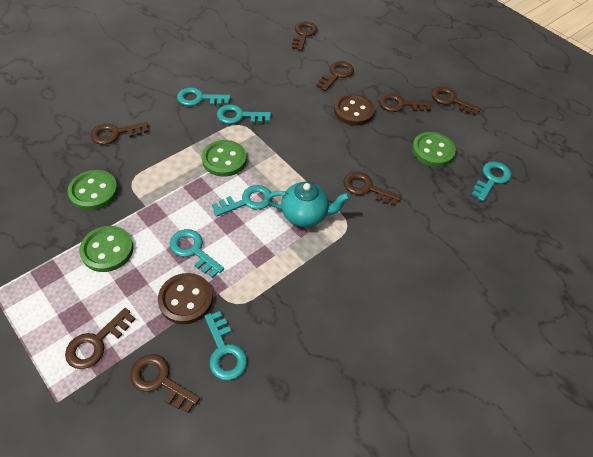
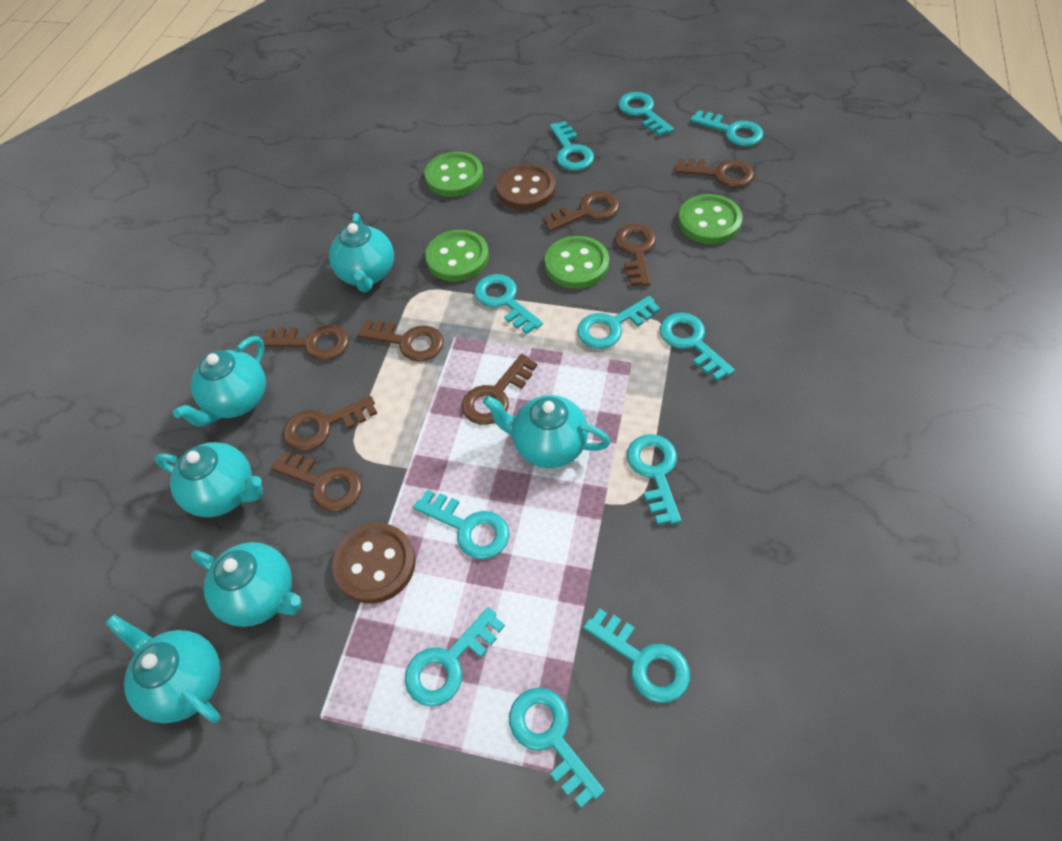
turquoise key: 6 -> 11
turquoise teapot: 1 -> 6

